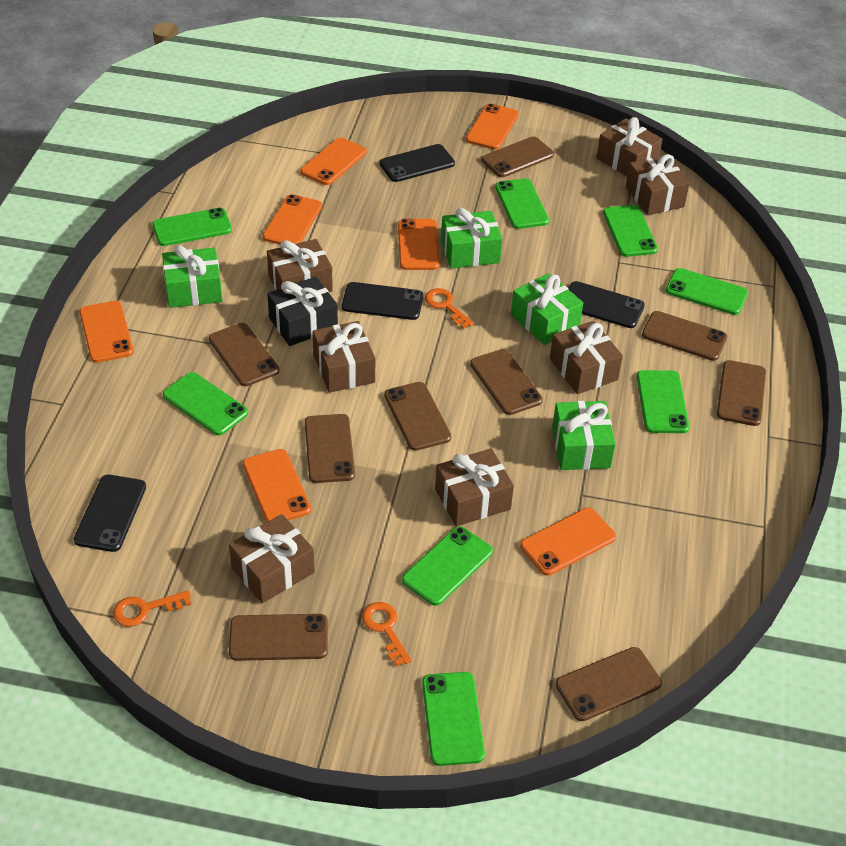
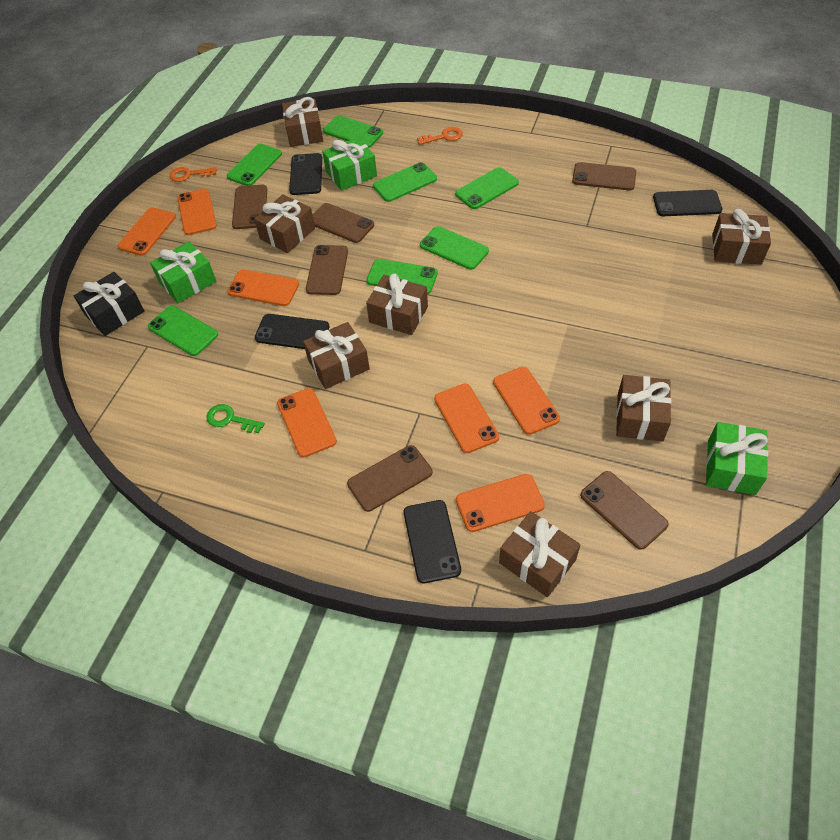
brown phone: 9 -> 6
green gift: 4 -> 3
green key: 0 -> 1
green phone: 8 -> 7
orange key: 3 -> 2

